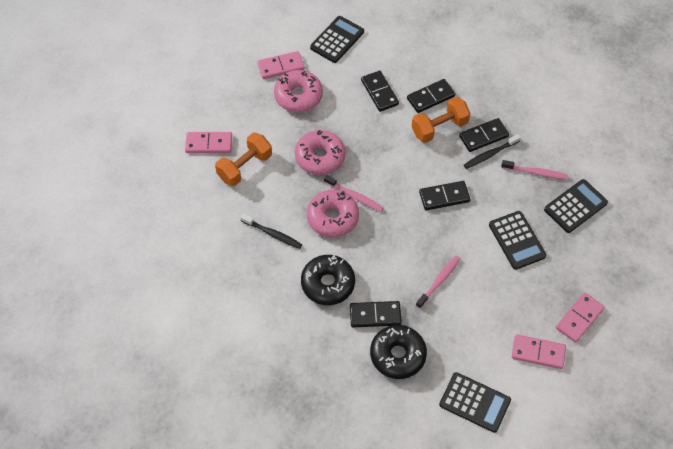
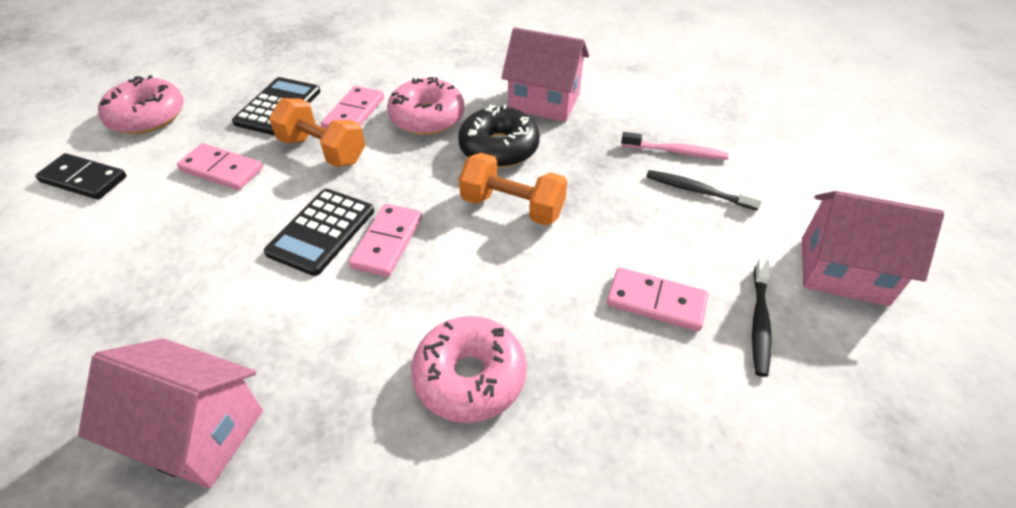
black calculator: 4 -> 2
black domino: 5 -> 1
black donut: 2 -> 1
pink house: 0 -> 3
pink toothbrush: 3 -> 1

